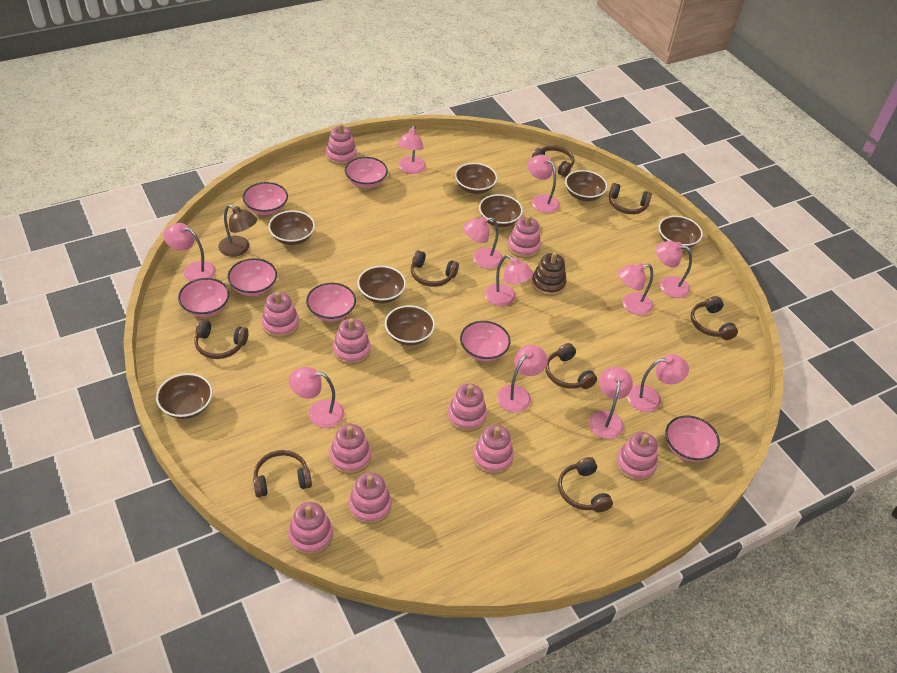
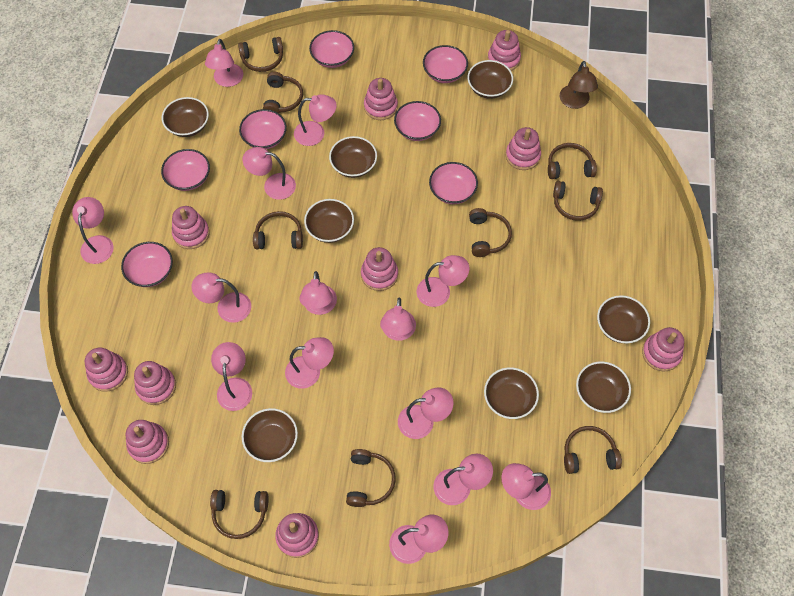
brown headphones: 8 -> 9
brown stacking toy: 1 -> 0
pink lamp: 11 -> 14

